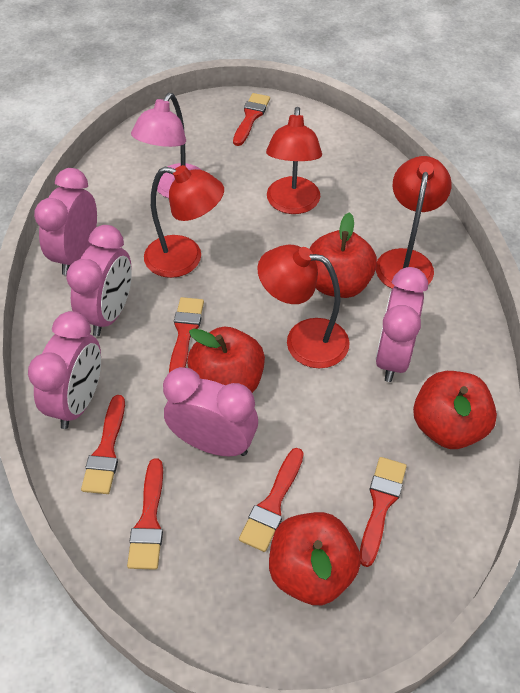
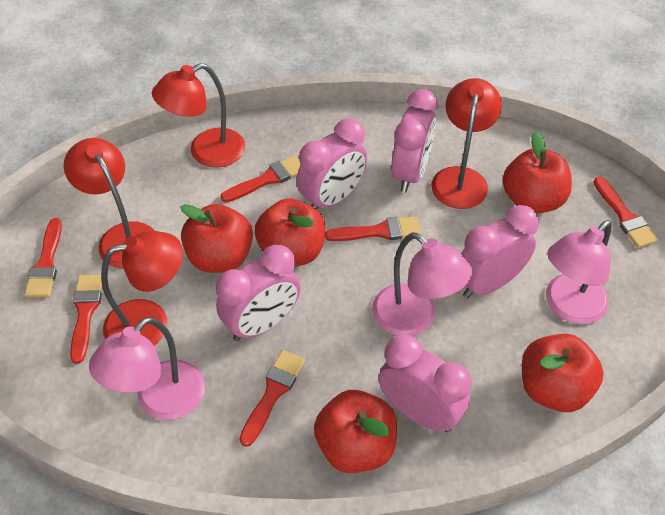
pink lamp: 1 -> 3
red apple: 4 -> 5

